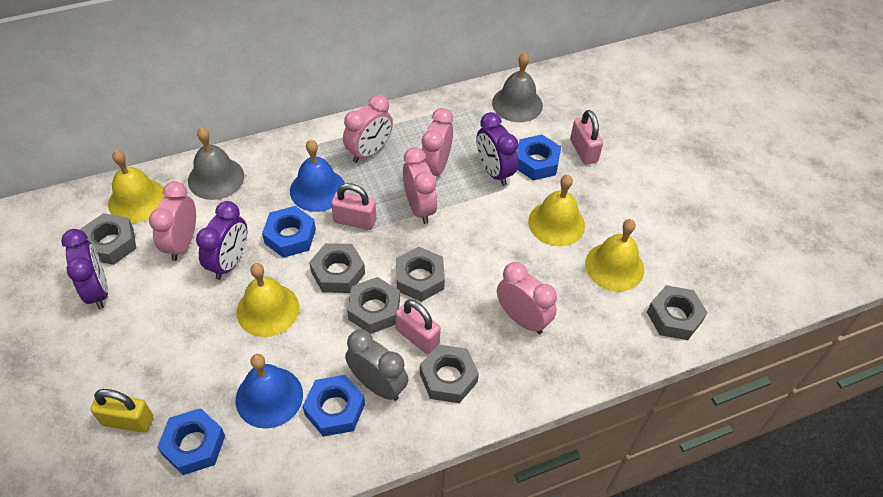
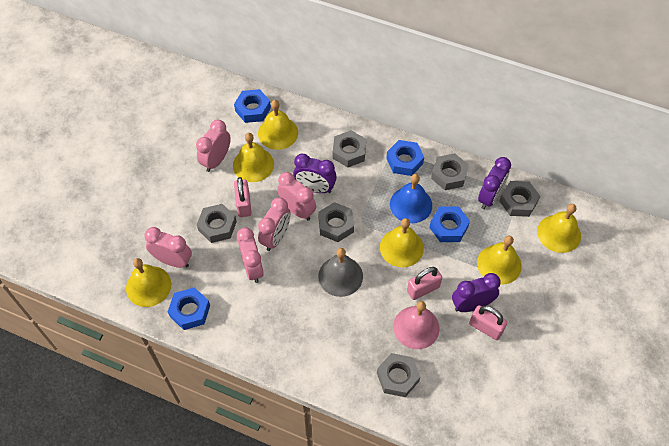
blue bell: 2 -> 1
grey bell: 2 -> 1
grey clock: 1 -> 0
pink bell: 0 -> 1
yellow bell: 4 -> 6
yellow padlock: 1 -> 0

